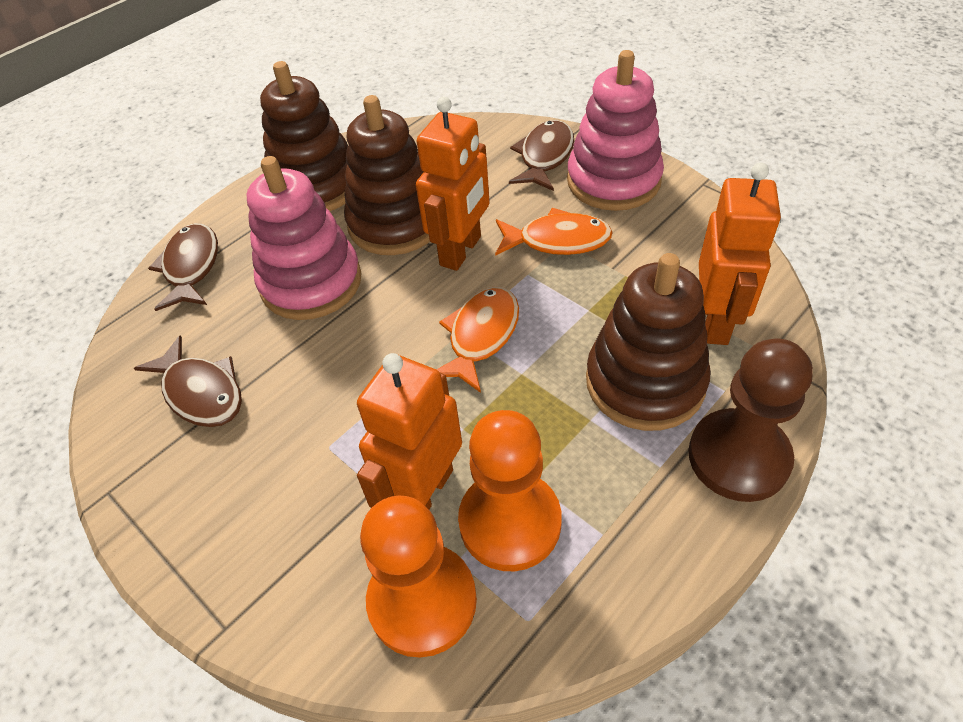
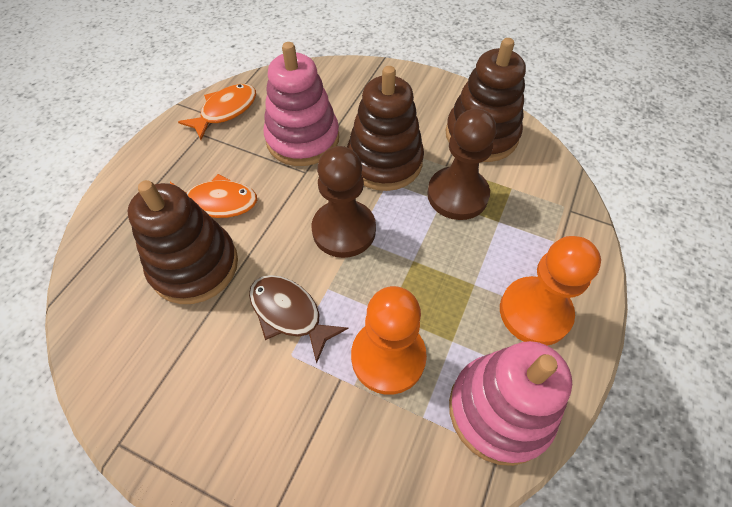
brown fish: 3 -> 1
brown pawn: 1 -> 2
orange robot: 3 -> 0

